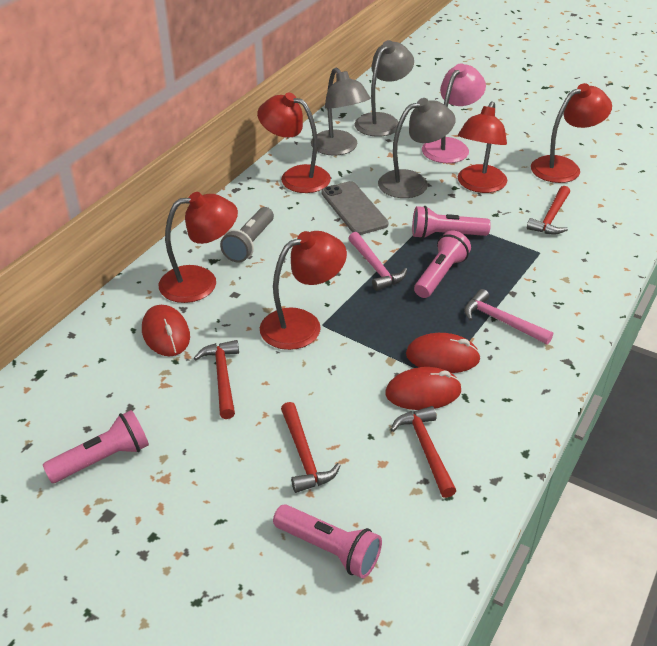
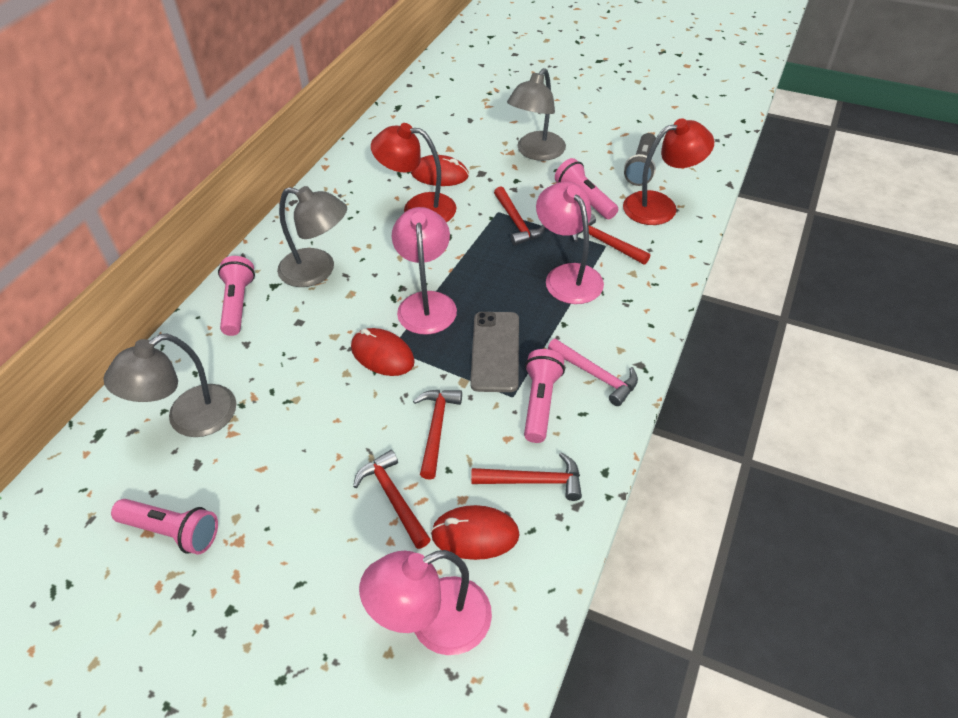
pink hammer: 2 -> 1
pink lamp: 1 -> 3
red hammer: 4 -> 5
red lamp: 5 -> 2

